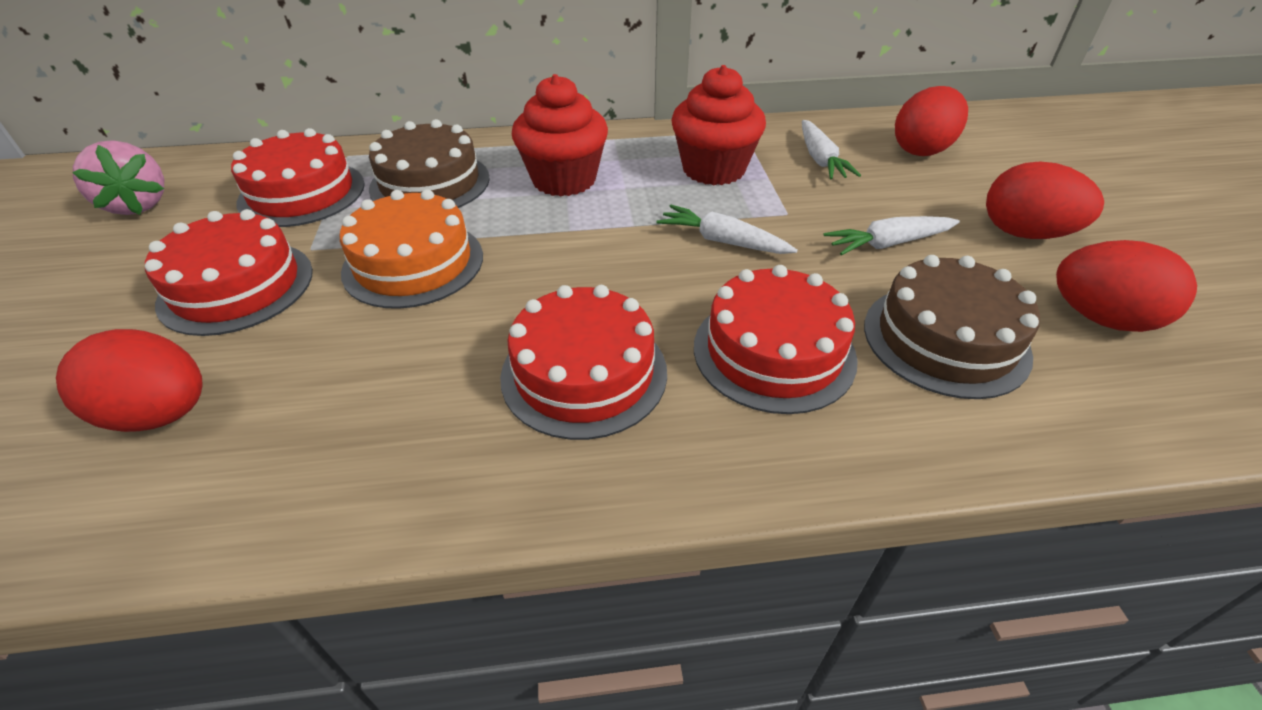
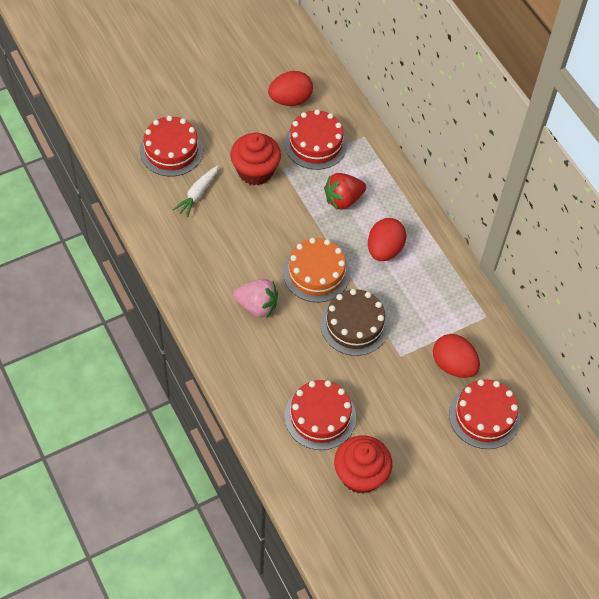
brown cake: 2 -> 1
red egg: 4 -> 3
red strawberry: 0 -> 1
white carrot: 3 -> 1

